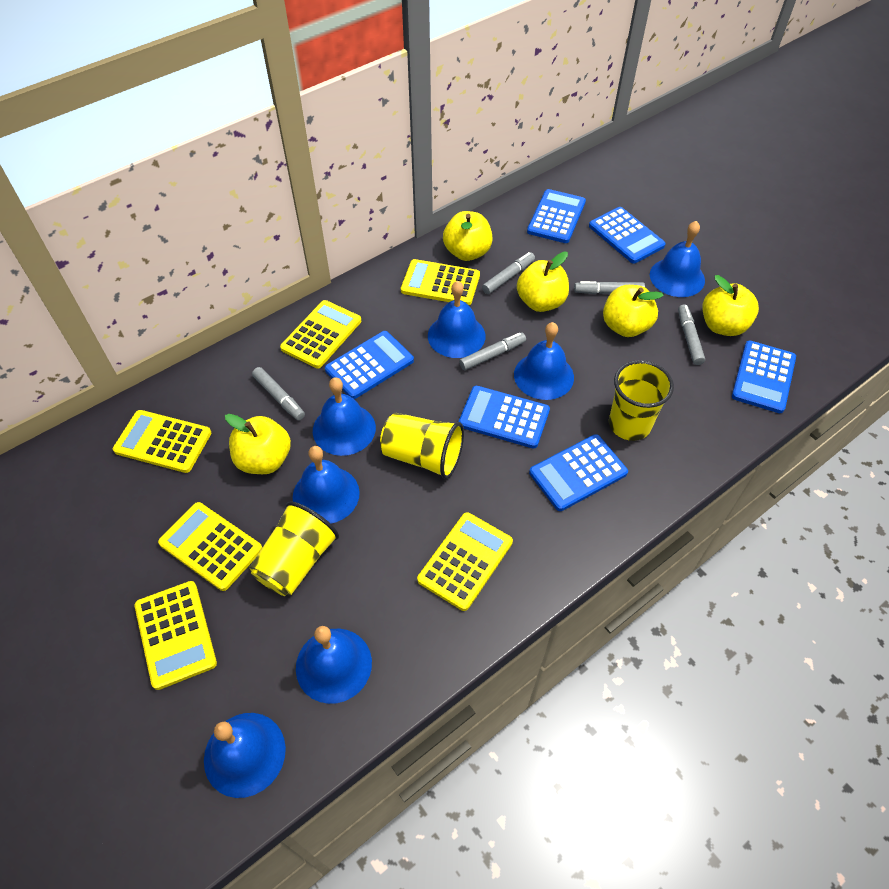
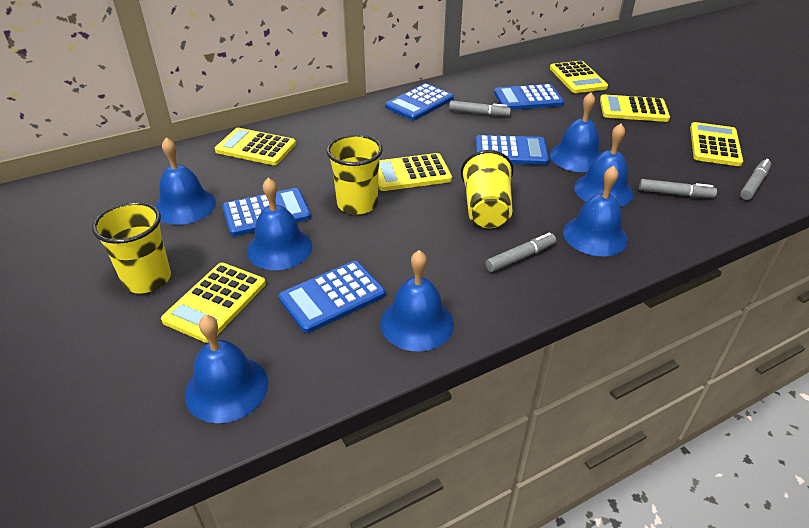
blue calculator: 6 -> 5
grey marker: 5 -> 4
yellow apple: 5 -> 0

